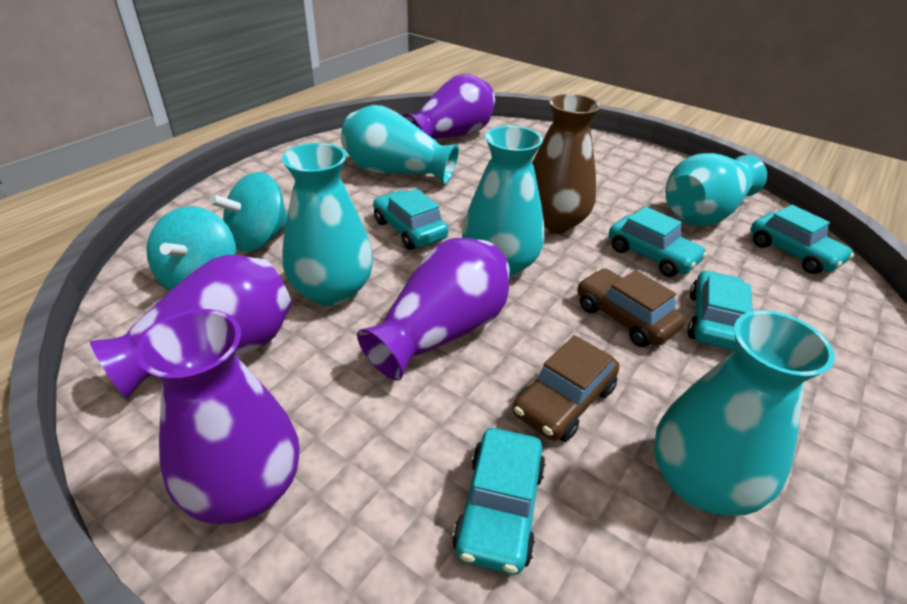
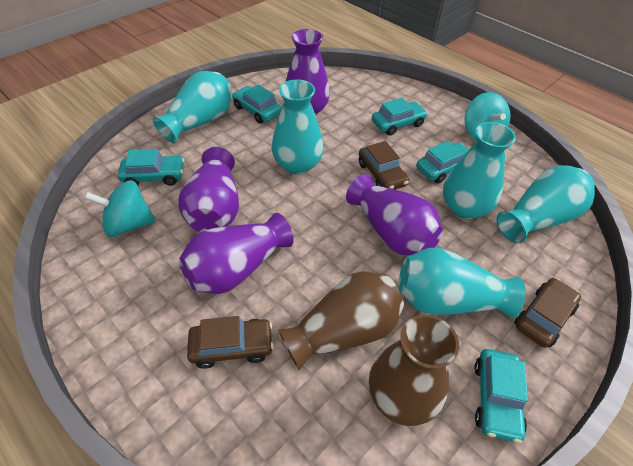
brown car: 2 -> 3
brown vase: 1 -> 2

